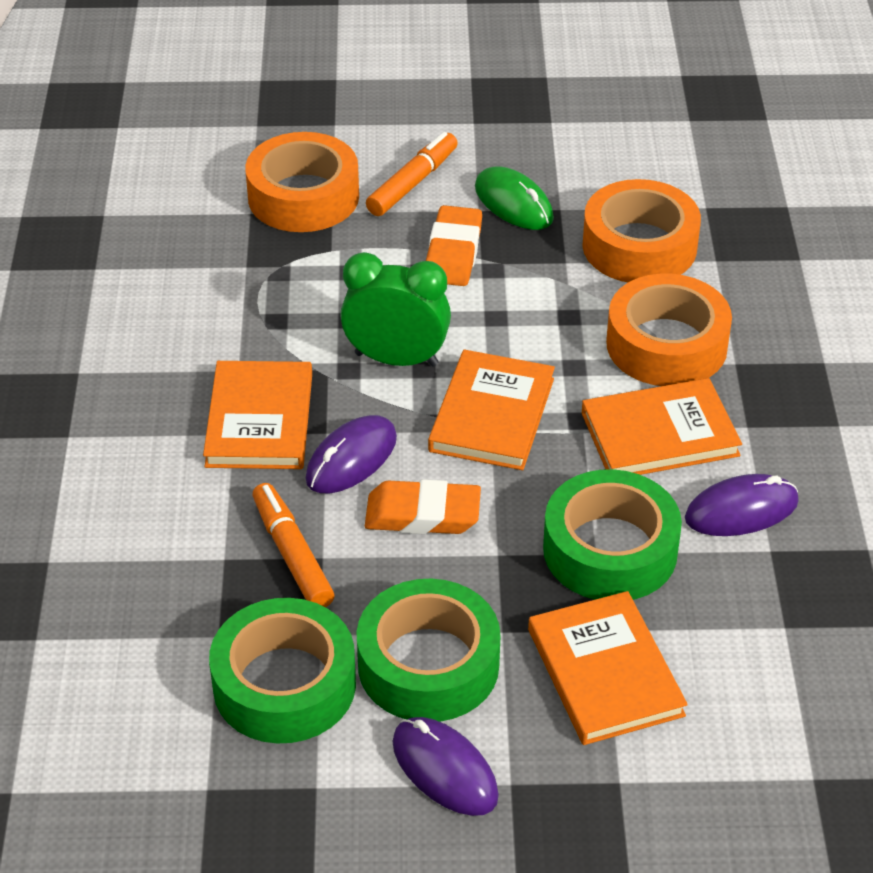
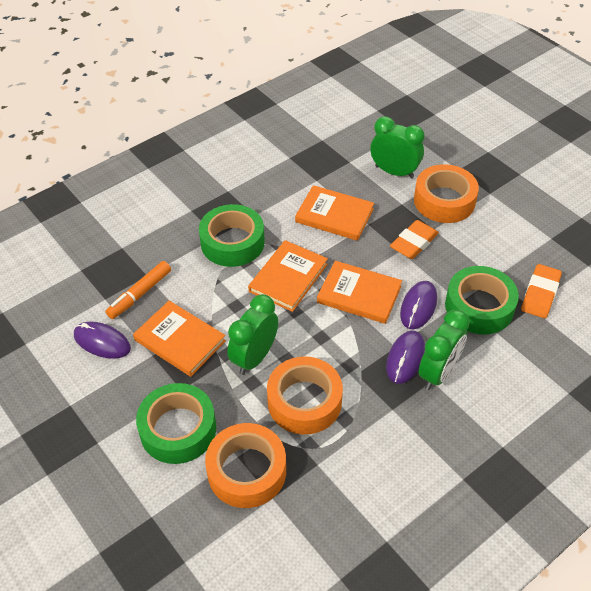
green clock: 1 -> 3
green mouse: 1 -> 0
orange marker: 2 -> 1

